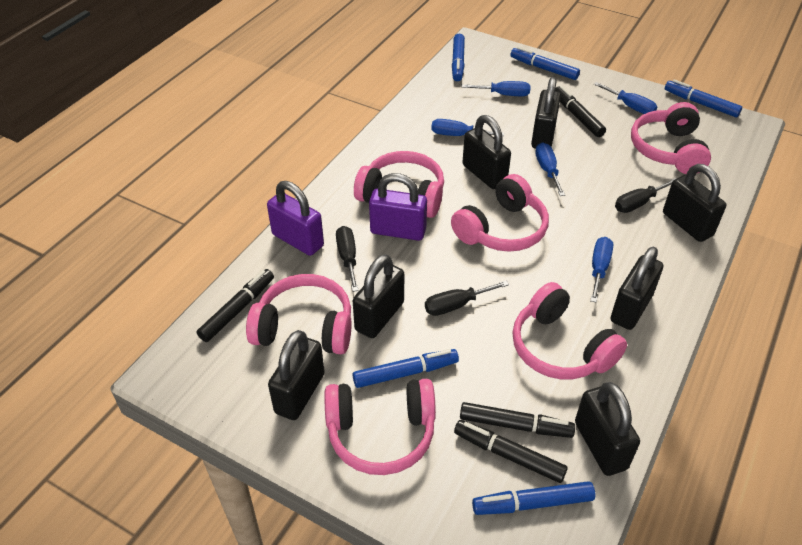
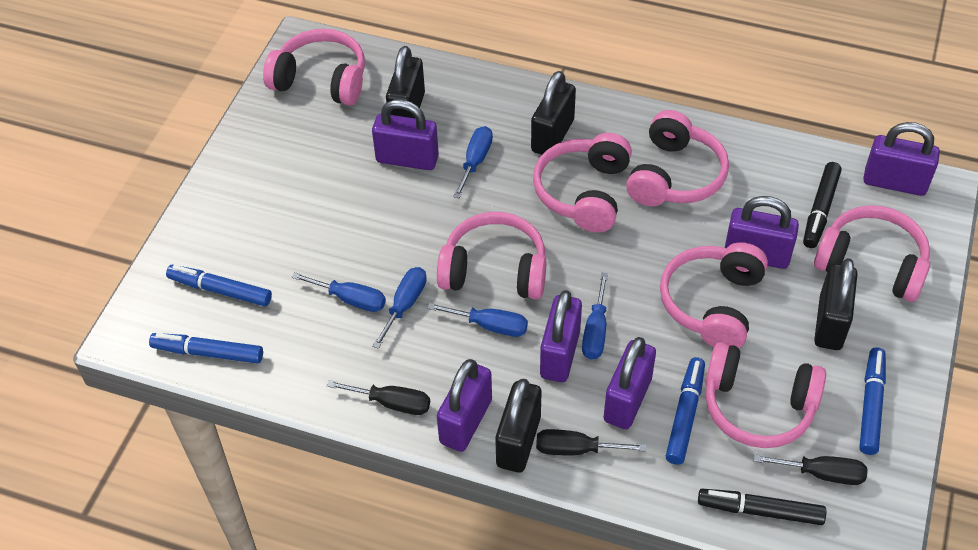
black marker: 4 -> 2
black padlock: 7 -> 4
blue marker: 5 -> 4
pink headphones: 6 -> 7
purple padlock: 2 -> 6

